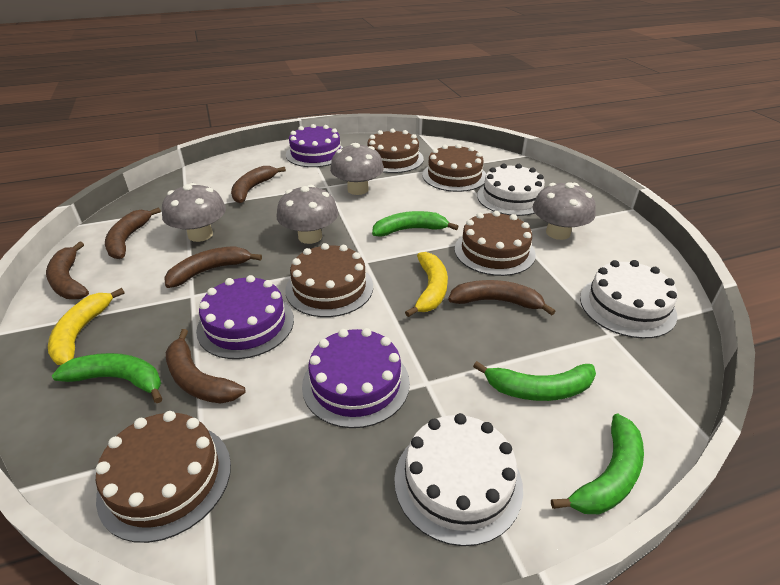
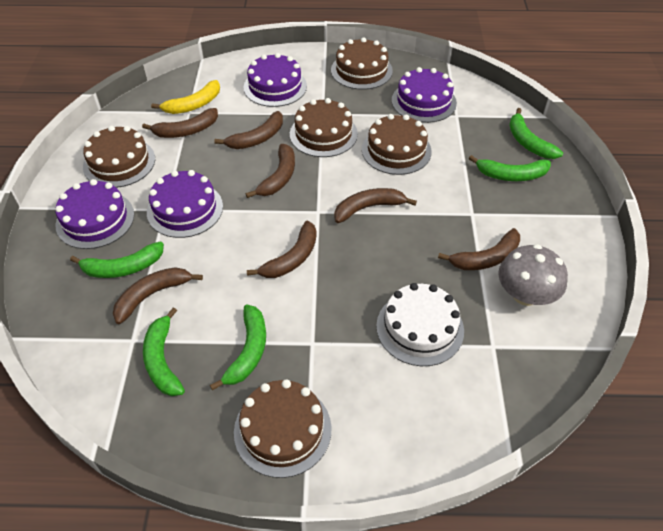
brown banana: 6 -> 7
green banana: 4 -> 5
grey mushroom: 4 -> 1
purple cake: 3 -> 4
white cake: 3 -> 1
yellow banana: 2 -> 1

